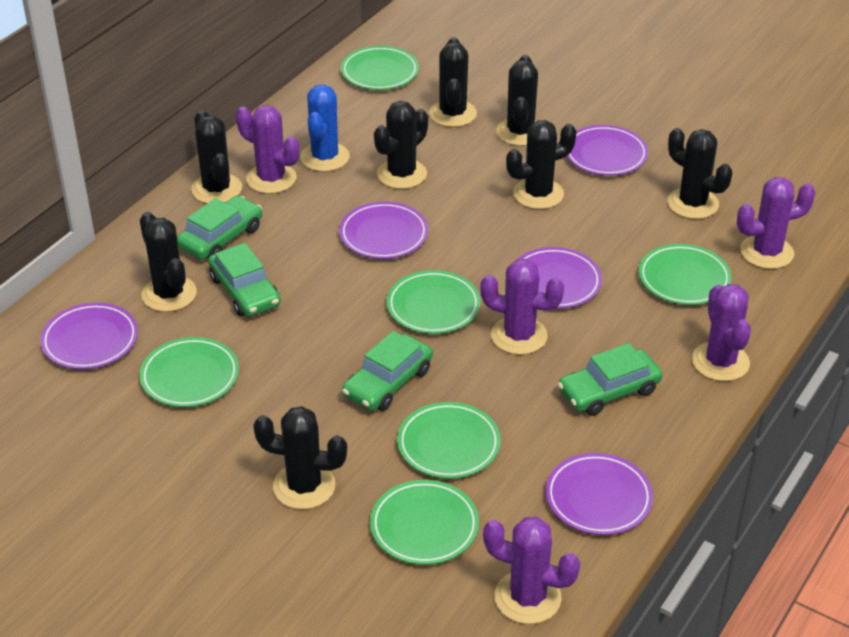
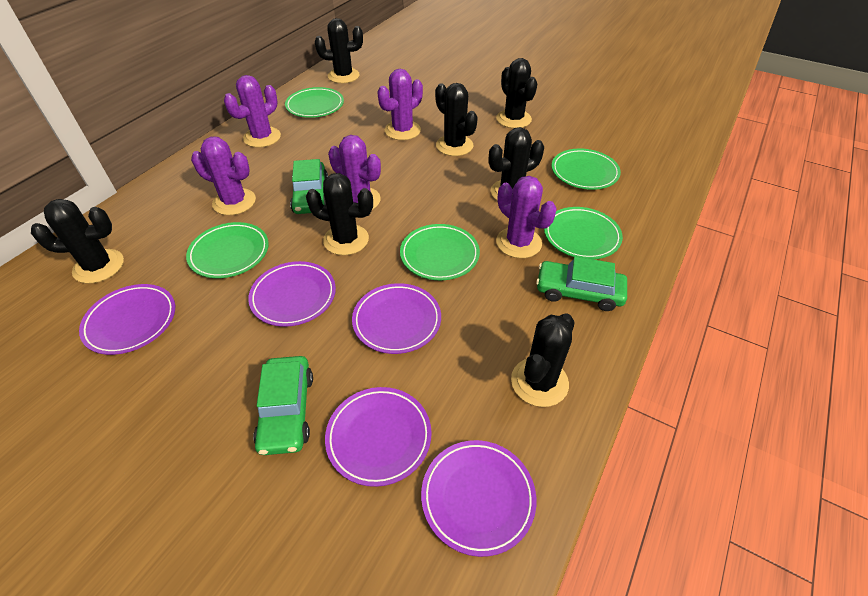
black cactus: 8 -> 7
blue cactus: 1 -> 0
green car: 4 -> 3
green plate: 6 -> 5

